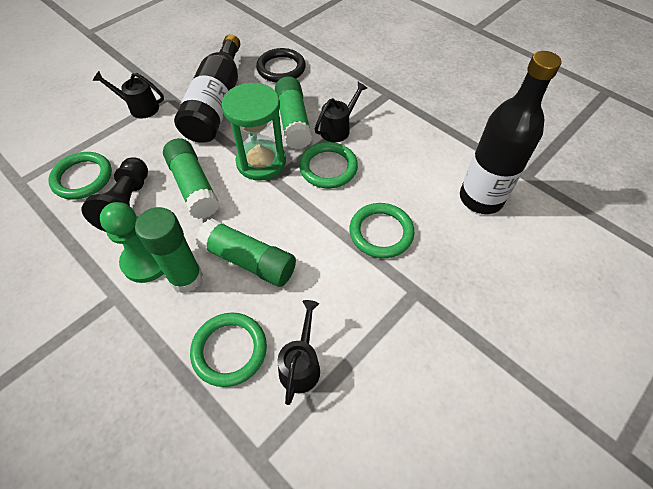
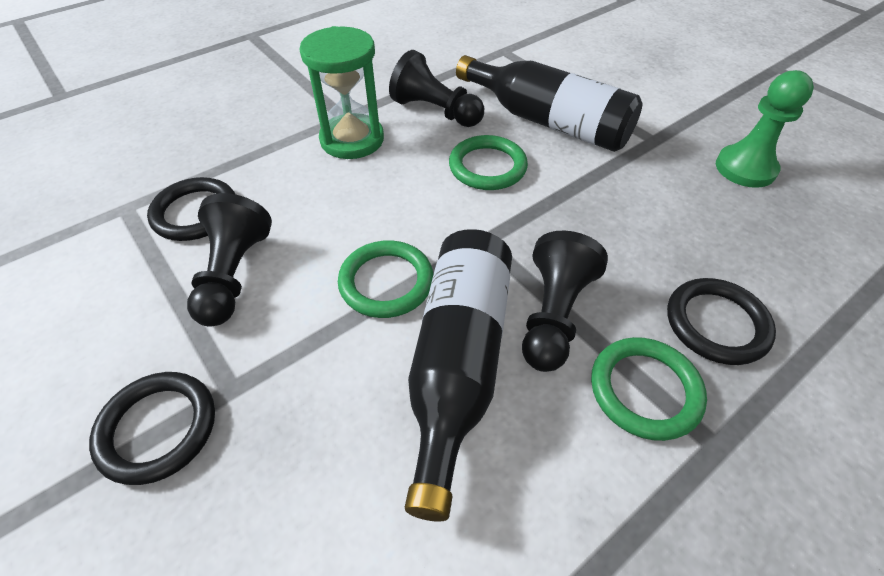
black pawn: 1 -> 3
black ring: 1 -> 3
black watering can: 3 -> 0
green glue stick: 4 -> 0
green ring: 4 -> 3

